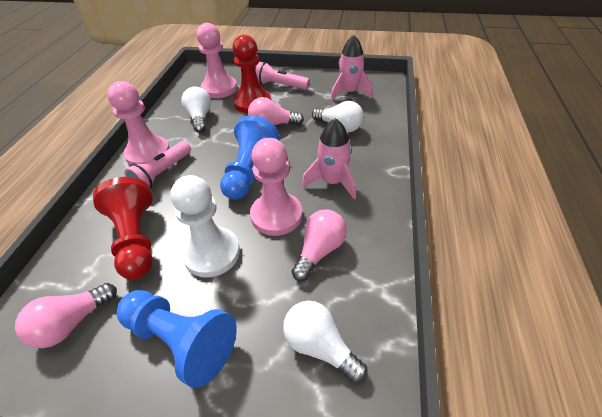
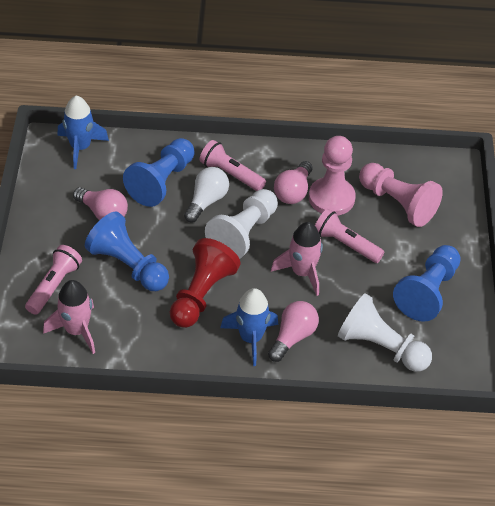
blue pawn: 2 -> 3
blue rocket: 0 -> 2
pink flashlight: 2 -> 3
pink pawn: 3 -> 2
red pawn: 2 -> 1
white light bulb: 3 -> 1
white pawn: 1 -> 2

